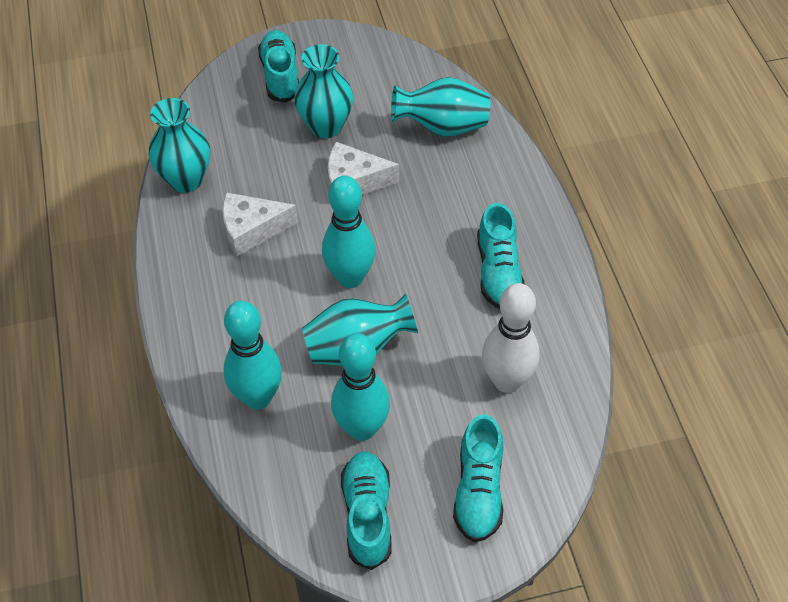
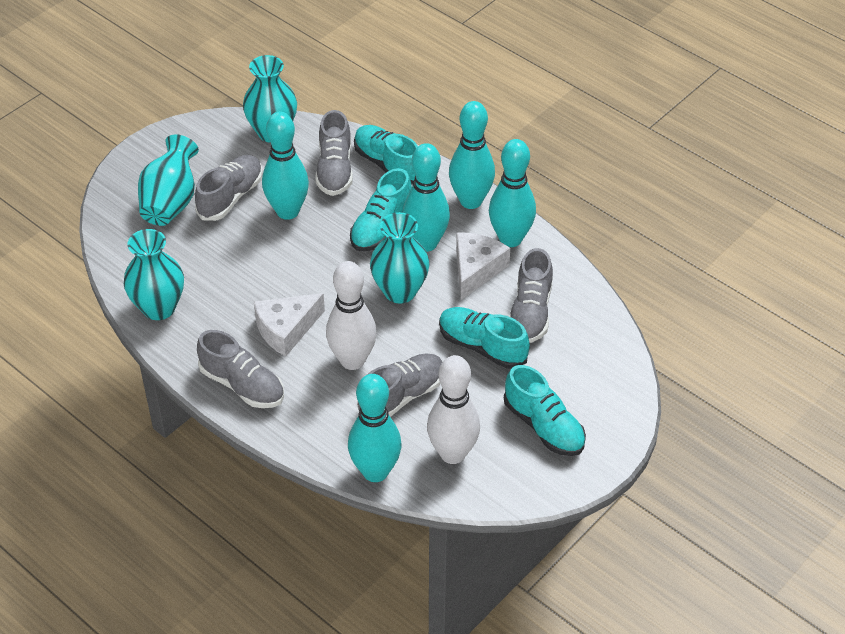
grey shoe: 0 -> 5
turquoise bowling pin: 3 -> 5
white bowling pin: 1 -> 2

